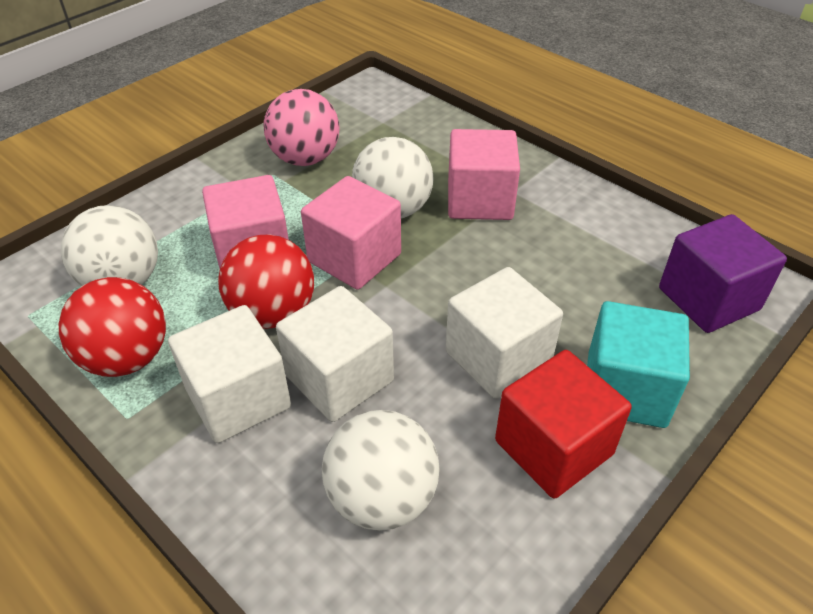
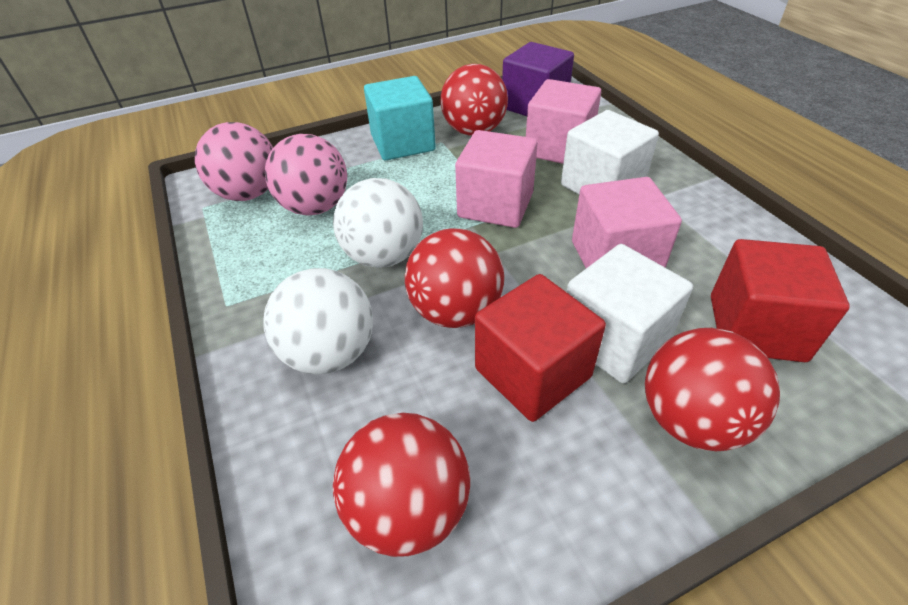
pink ball: 1 -> 2
red ball: 2 -> 4
red cube: 1 -> 2
white ball: 3 -> 2
white cube: 3 -> 2

